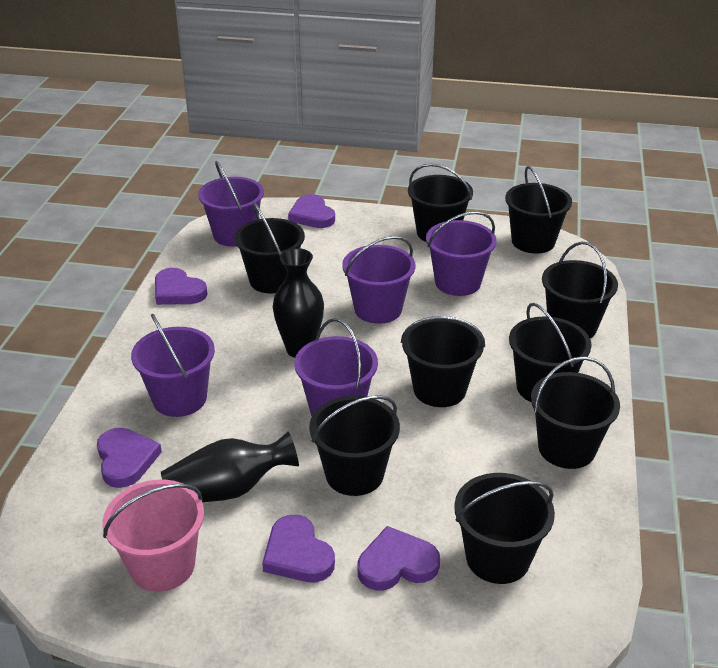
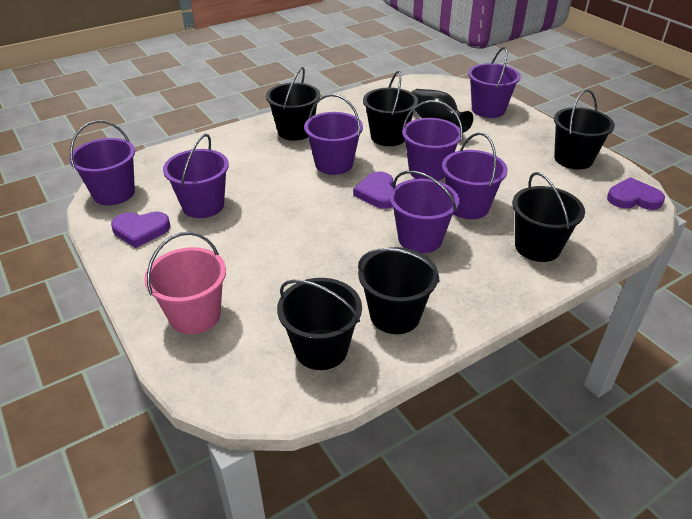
black bucket: 9 -> 6
black vase: 2 -> 1
purple bucket: 5 -> 7
purple heart: 5 -> 3

